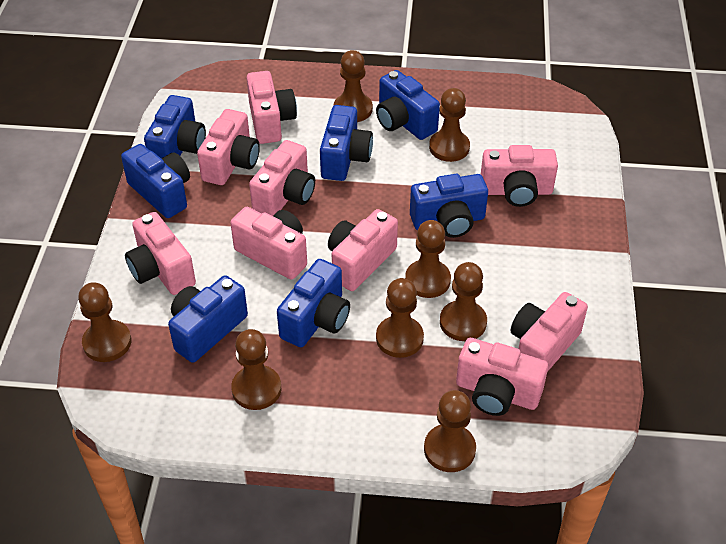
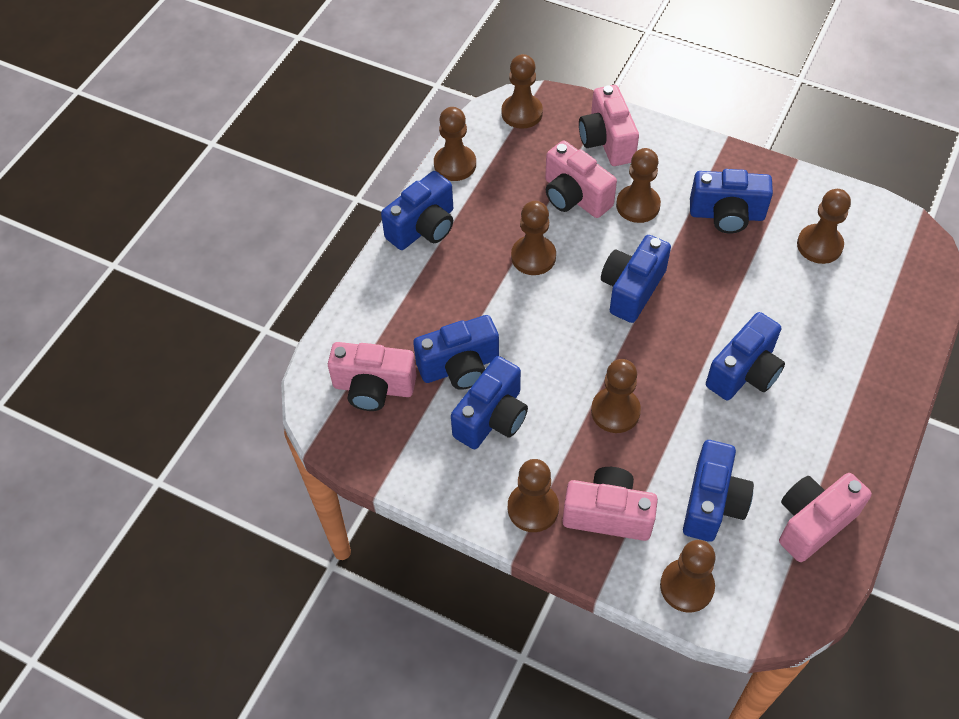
pink camera: 9 -> 5

